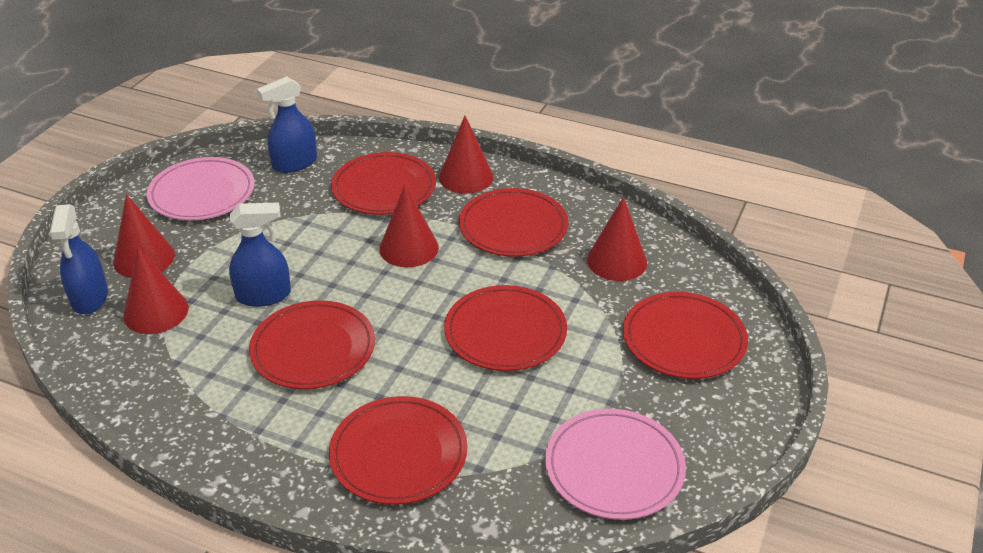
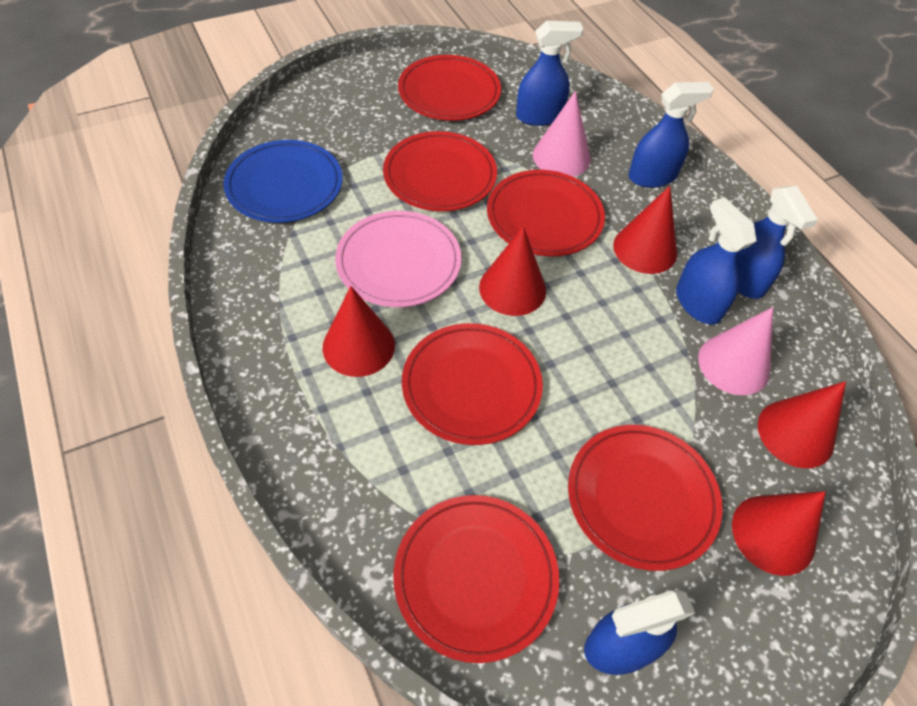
blue plate: 0 -> 1
blue spray bottle: 3 -> 5
pink cone: 0 -> 2
pink plate: 2 -> 1

